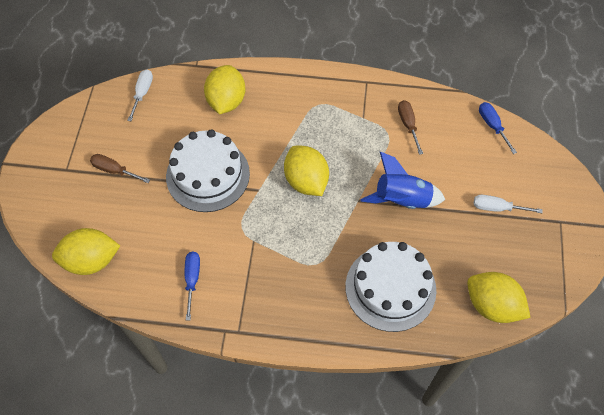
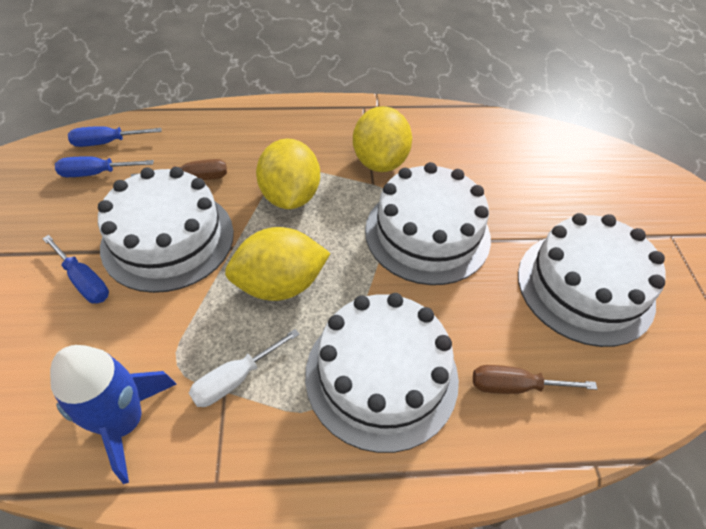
blue screwdriver: 2 -> 3
white cake: 2 -> 4
white screwdriver: 2 -> 1
yellow lemon: 4 -> 3

